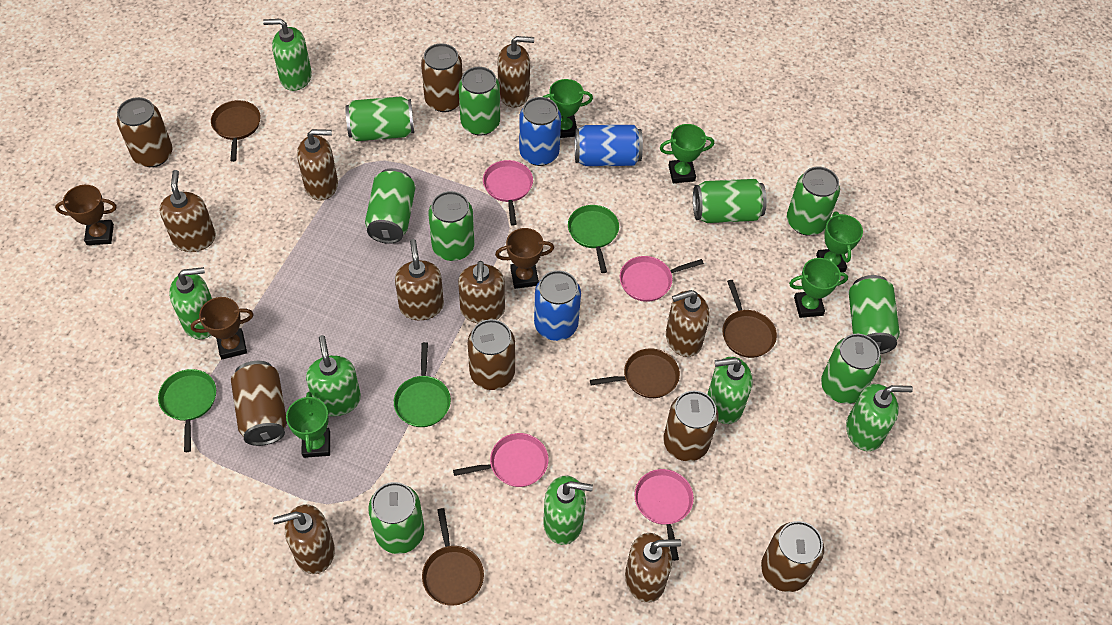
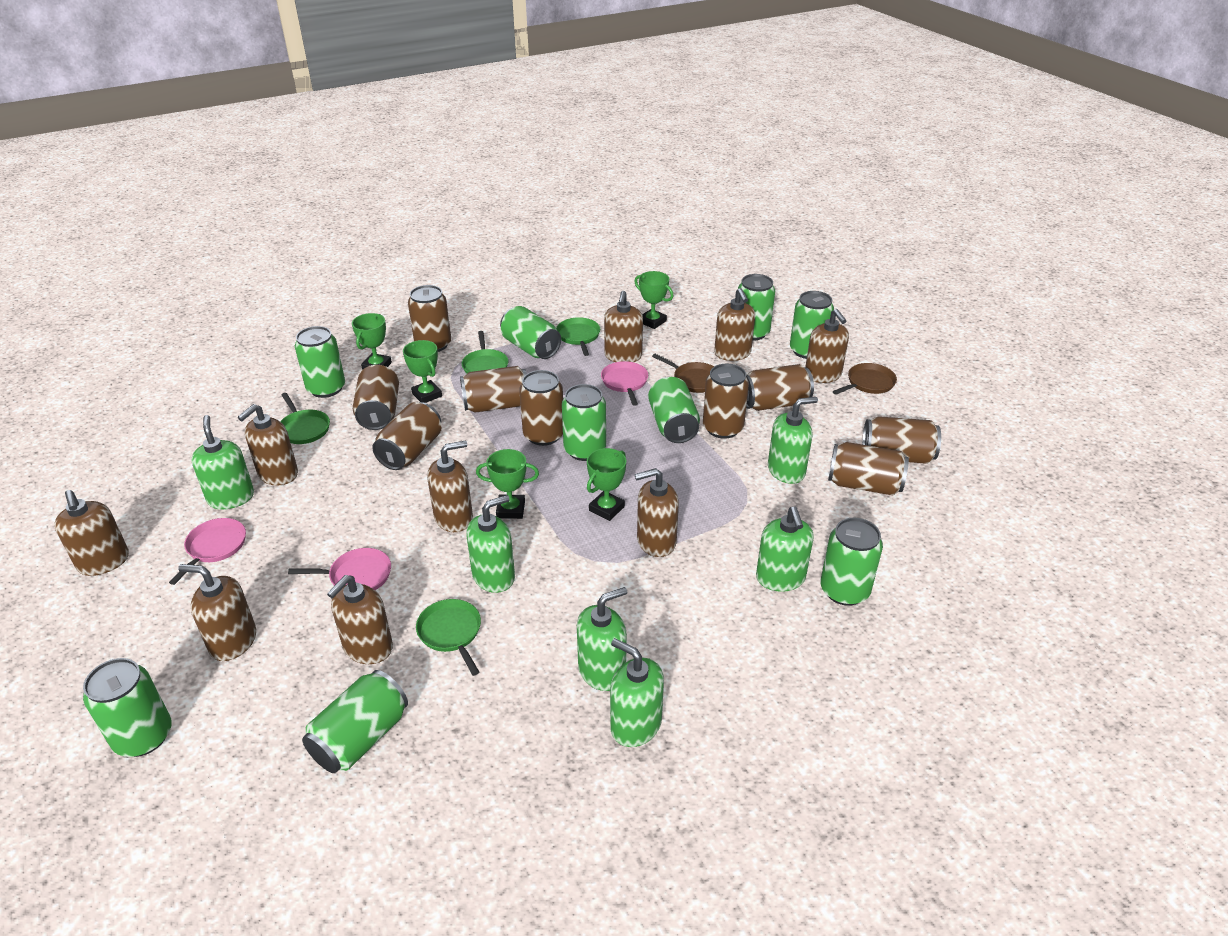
blue can: 3 -> 0
brown can: 6 -> 9
brown pan: 4 -> 2
brown soap dispenser: 8 -> 9
brown trophy: 3 -> 0
green pan: 3 -> 4
pink pan: 4 -> 3

